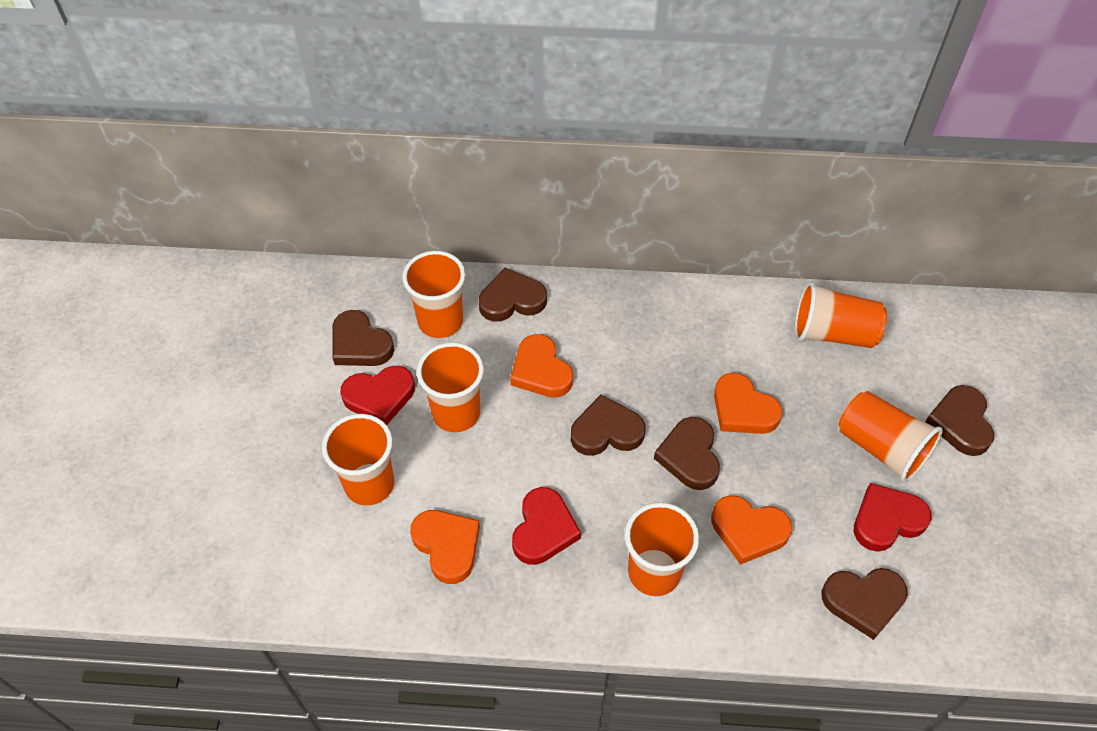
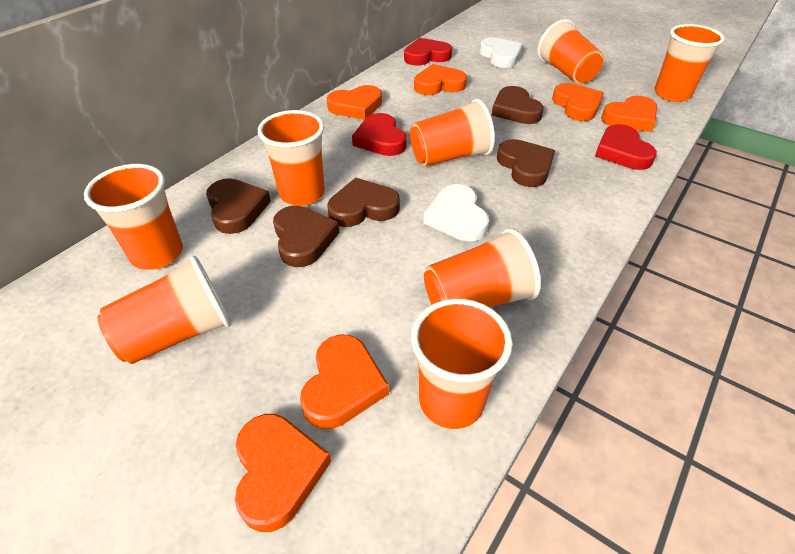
brown heart: 6 -> 5
orange cup: 6 -> 8
orange heart: 4 -> 6
white heart: 0 -> 2

